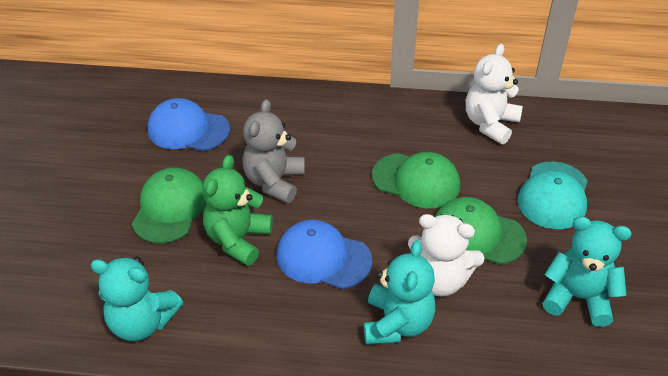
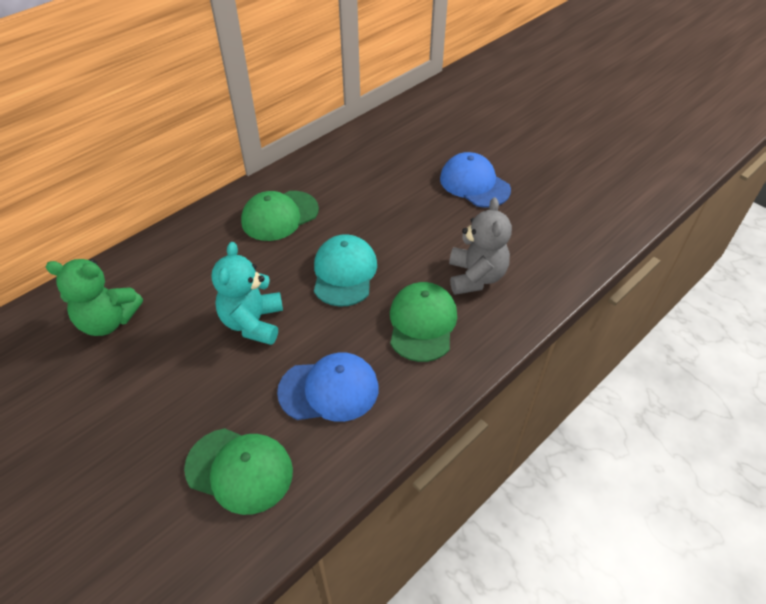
turquoise teddy bear: 3 -> 1
white teddy bear: 2 -> 0

